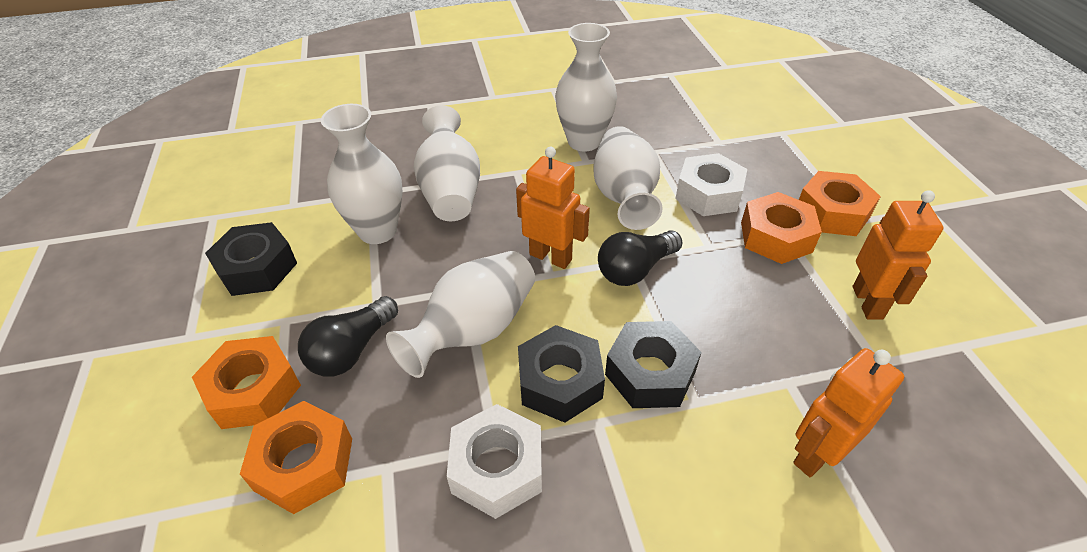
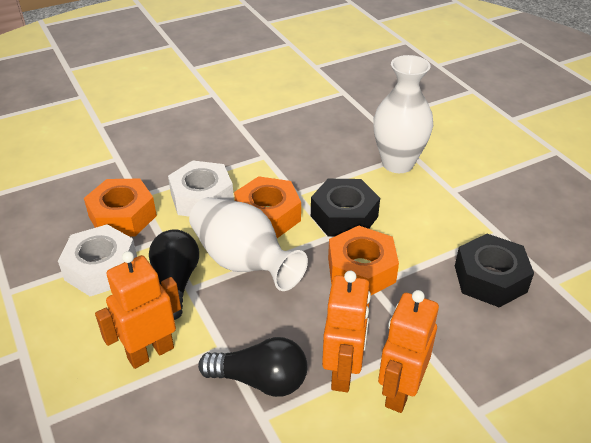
black nut: 3 -> 2
orange nut: 4 -> 3
white vase: 5 -> 2

